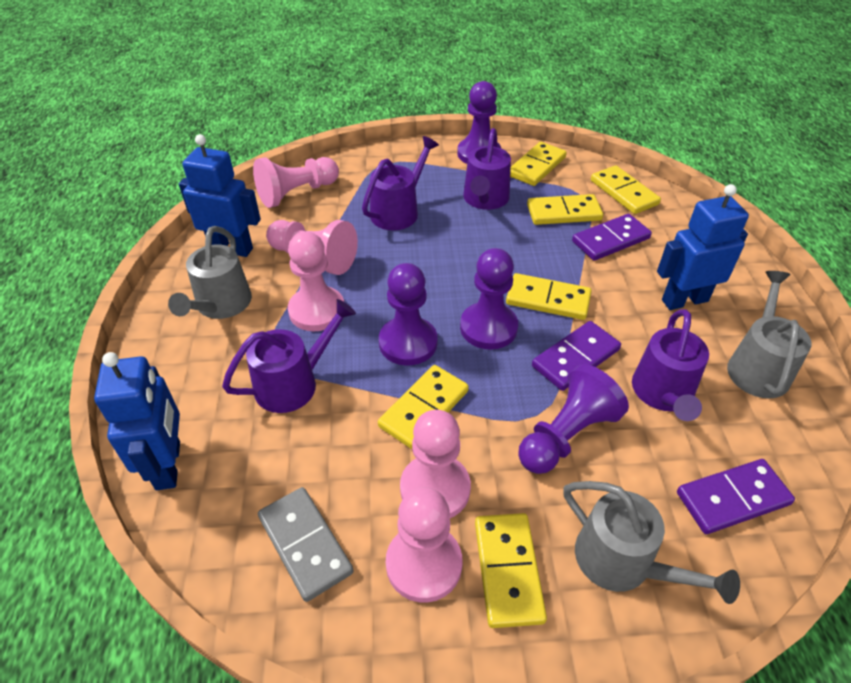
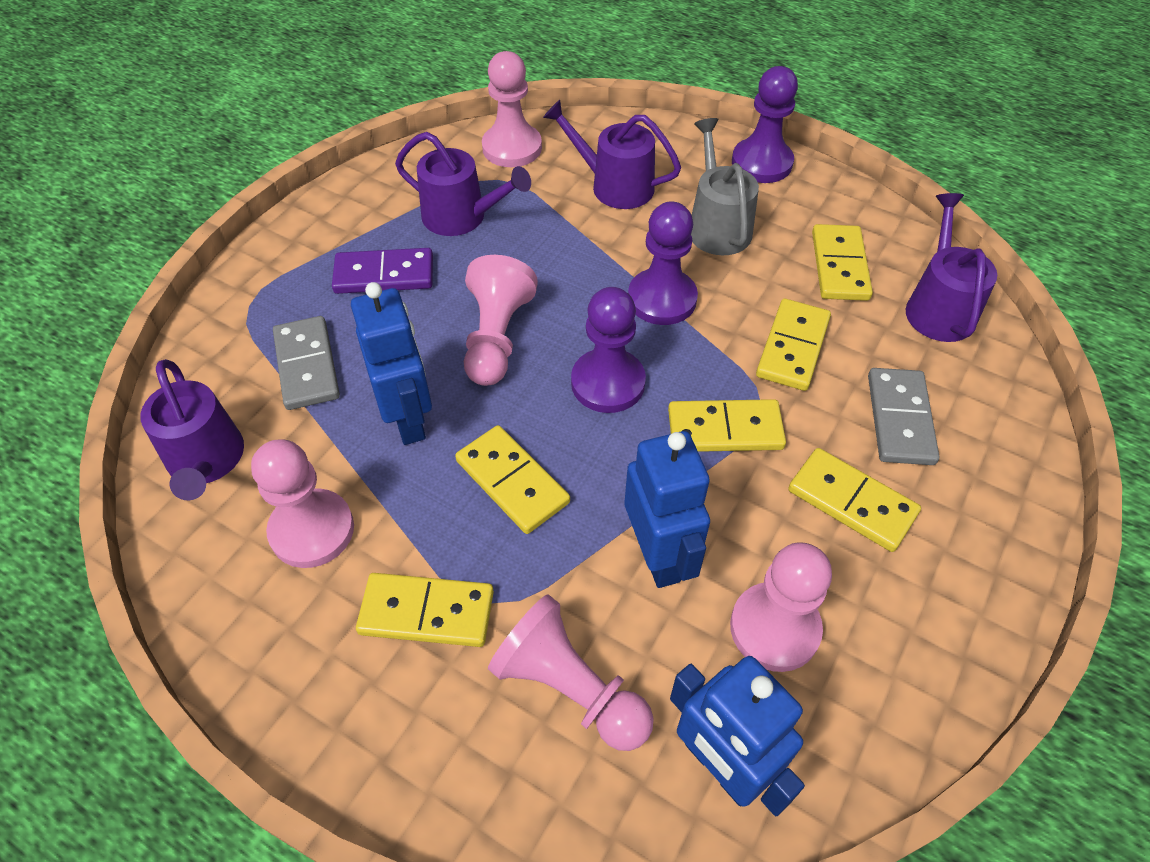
grey domino: 1 -> 2
grey watering can: 3 -> 1
purple domino: 3 -> 1
purple pawn: 4 -> 3

